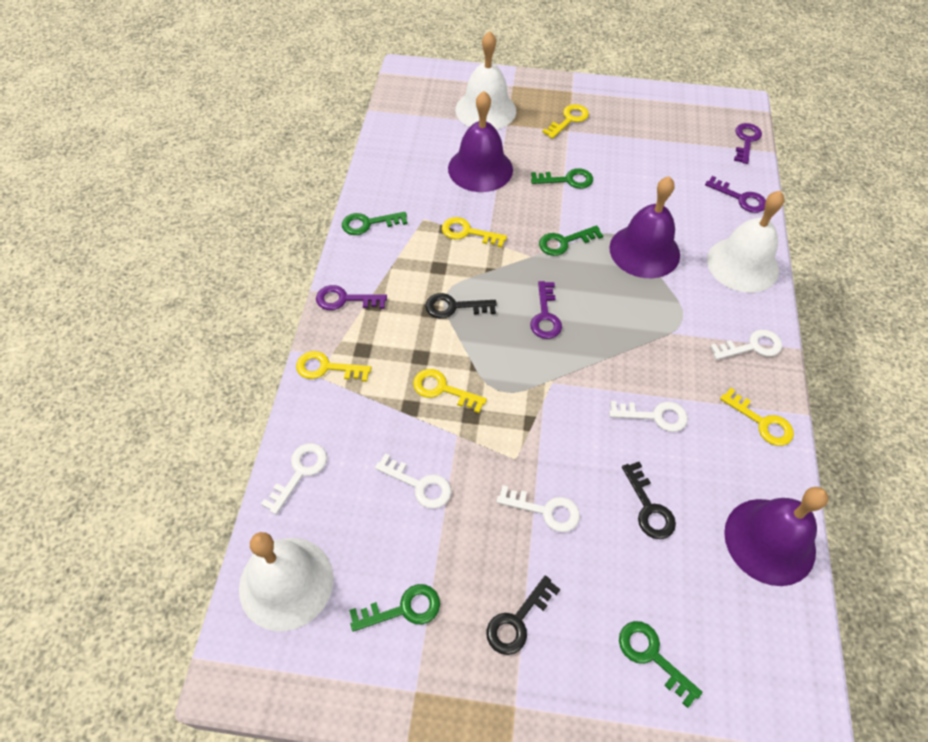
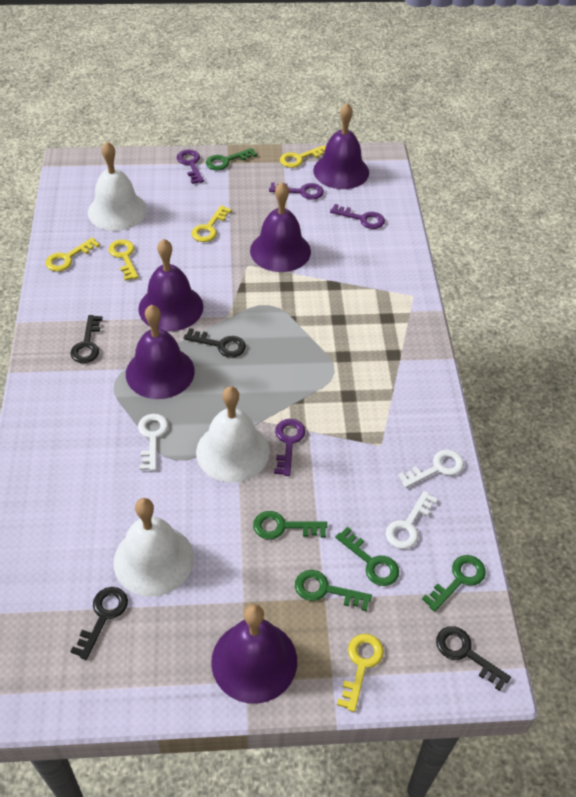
black key: 3 -> 4
purple bell: 3 -> 5
white key: 5 -> 3

